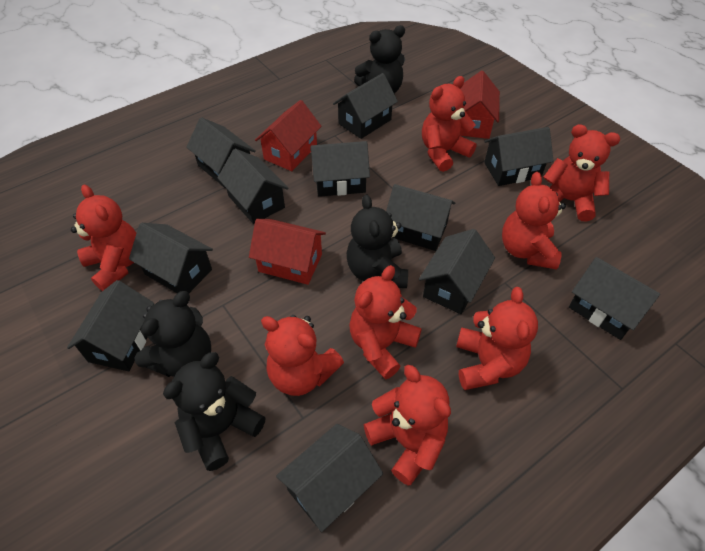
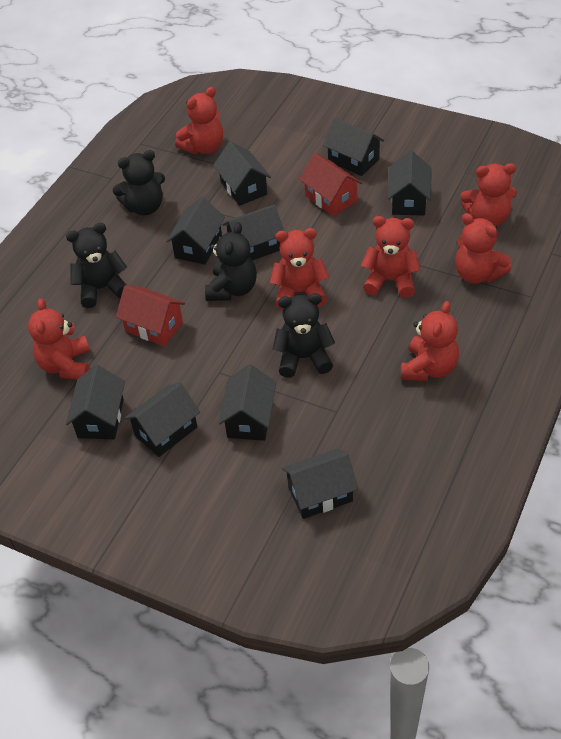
black house: 11 -> 9
red house: 3 -> 2
red teddy bear: 8 -> 7

